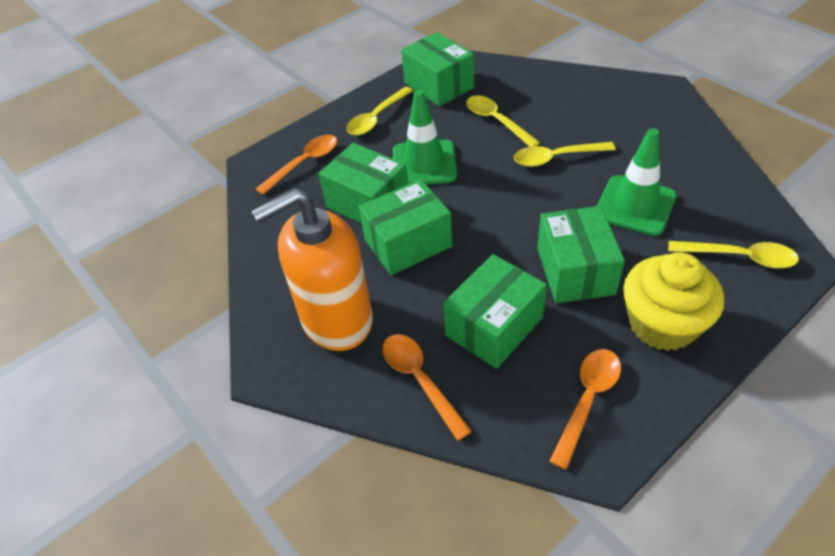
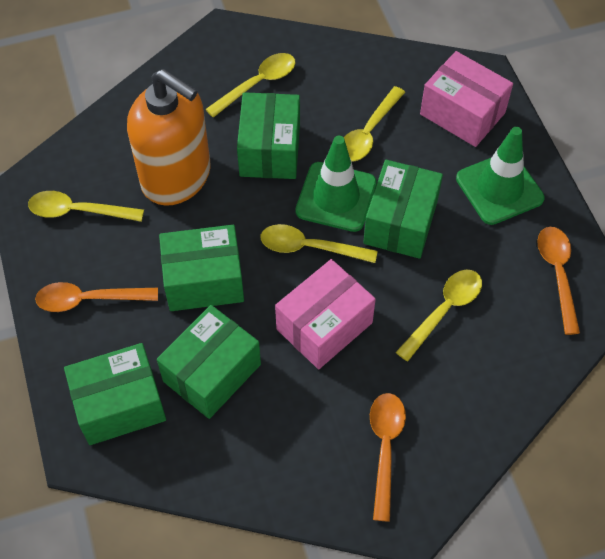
pink box: 0 -> 2
yellow cupcake: 1 -> 0
yellow spoon: 4 -> 5

